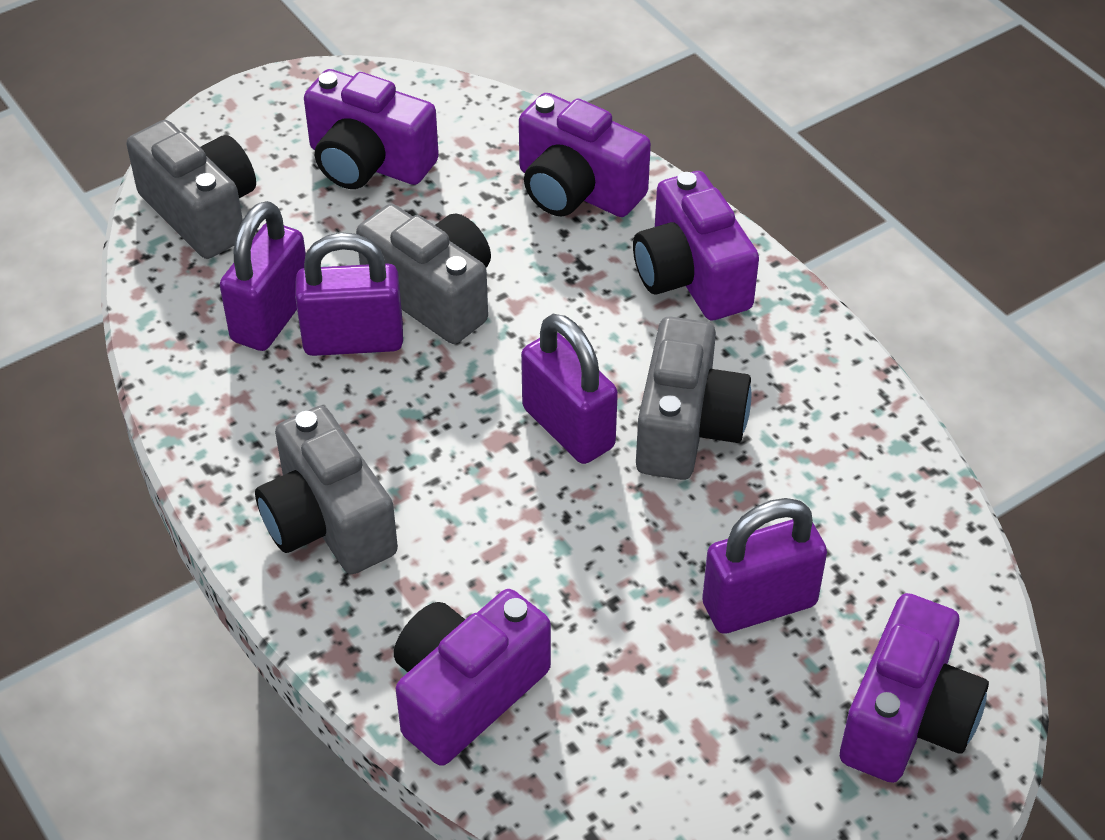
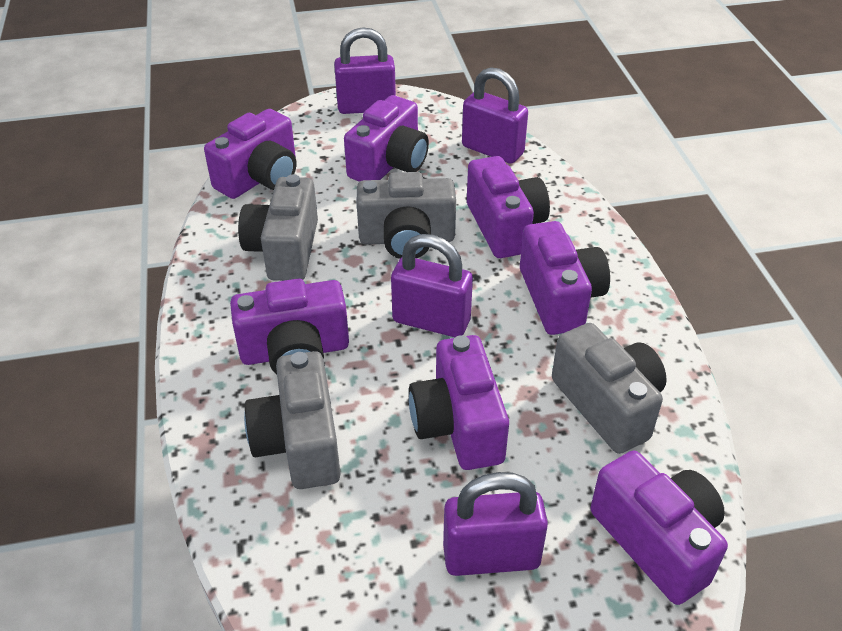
purple camera: 5 -> 7

